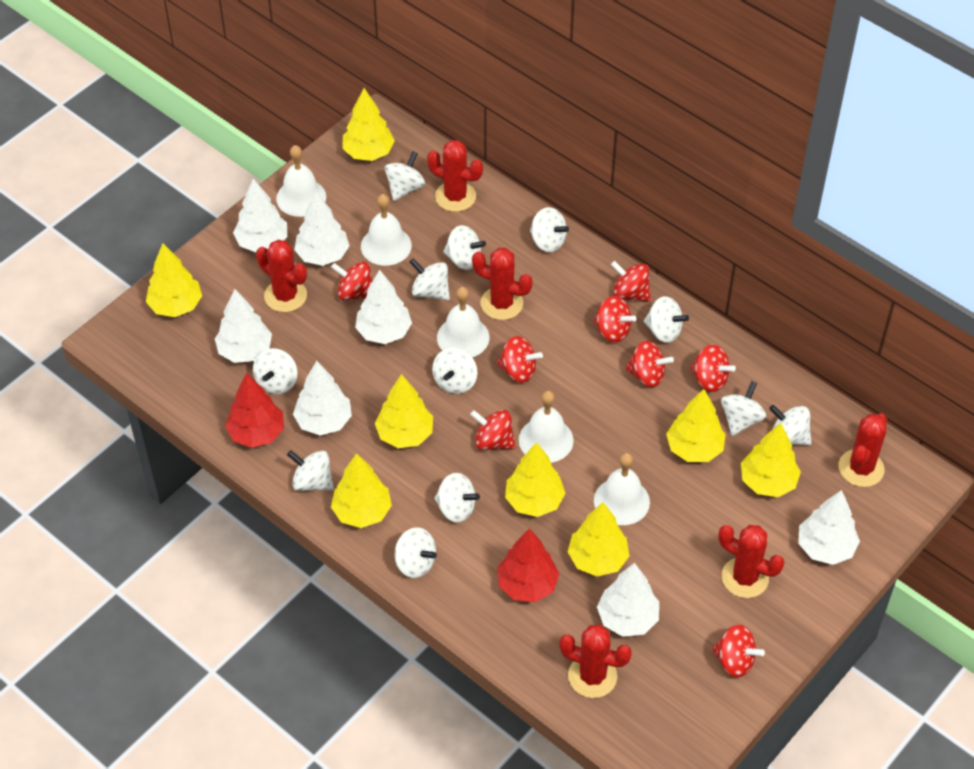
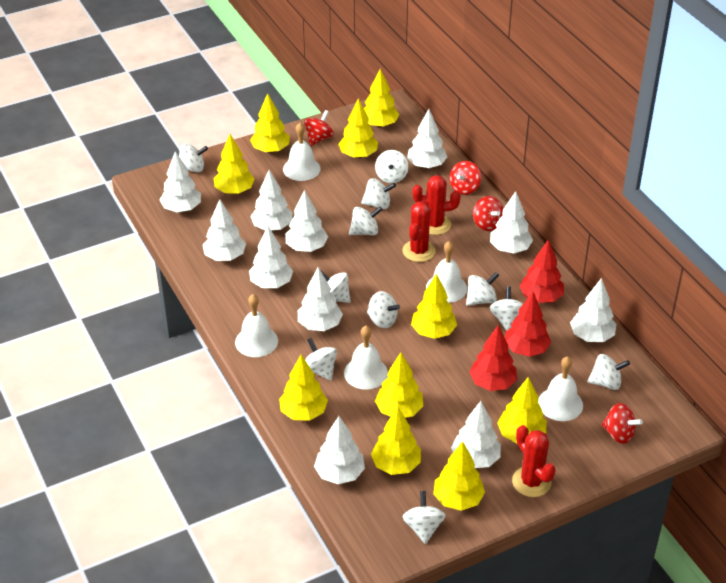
red cactus: 6 -> 3
red spinning top: 8 -> 4
red tree: 2 -> 3
white spinning top: 12 -> 11
white tree: 7 -> 11
yellow tree: 8 -> 10

